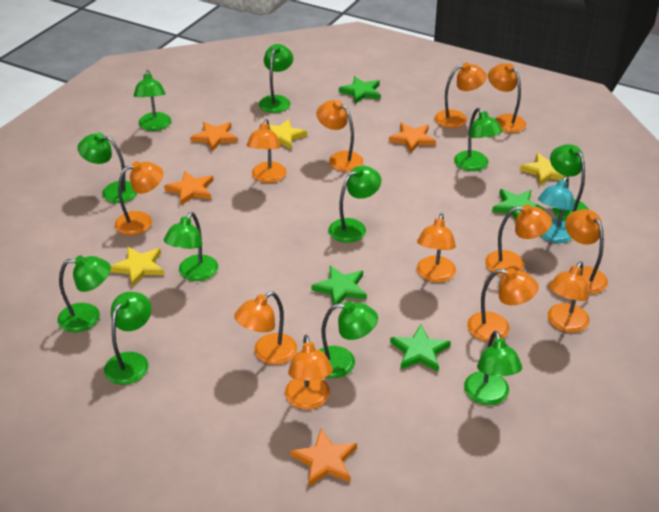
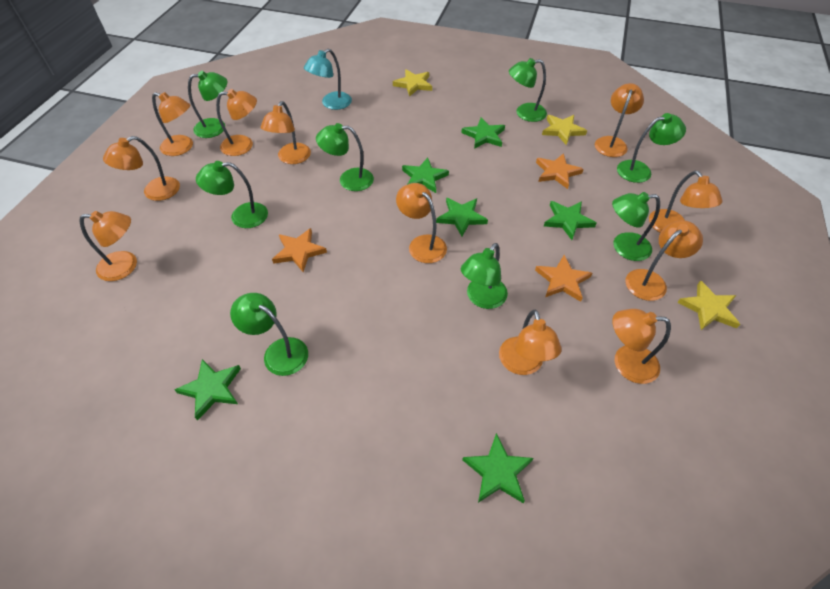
green lamp: 11 -> 8
green star: 4 -> 6
orange lamp: 12 -> 11
orange star: 4 -> 3

